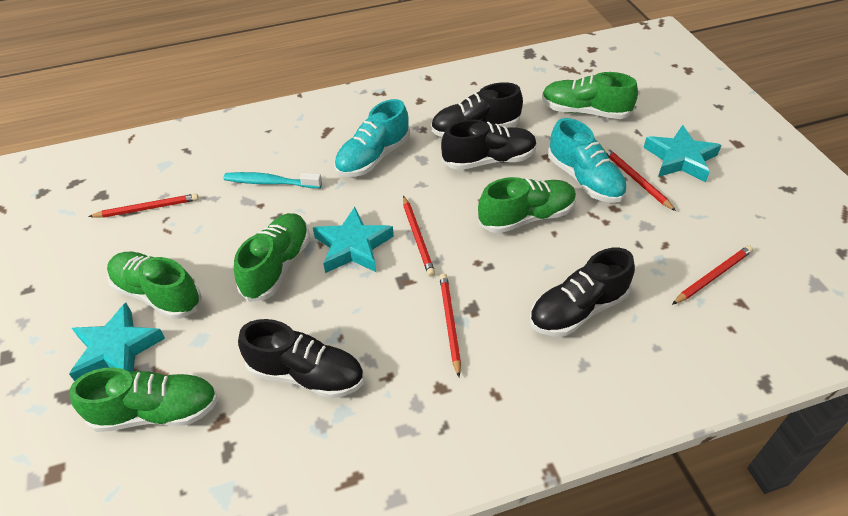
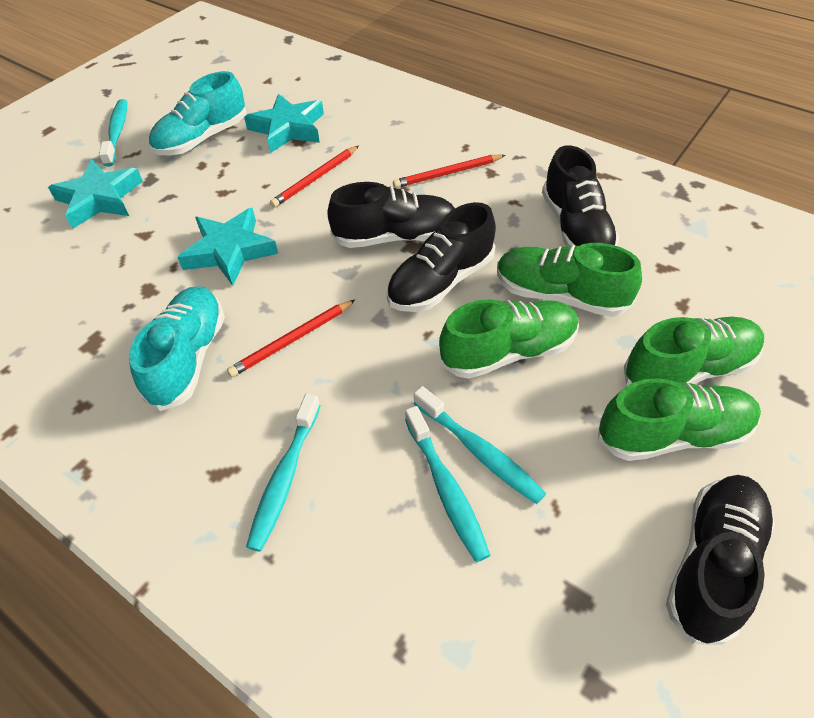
green shoe: 5 -> 4
red pencil: 5 -> 3
turquoise toothbrush: 1 -> 4

